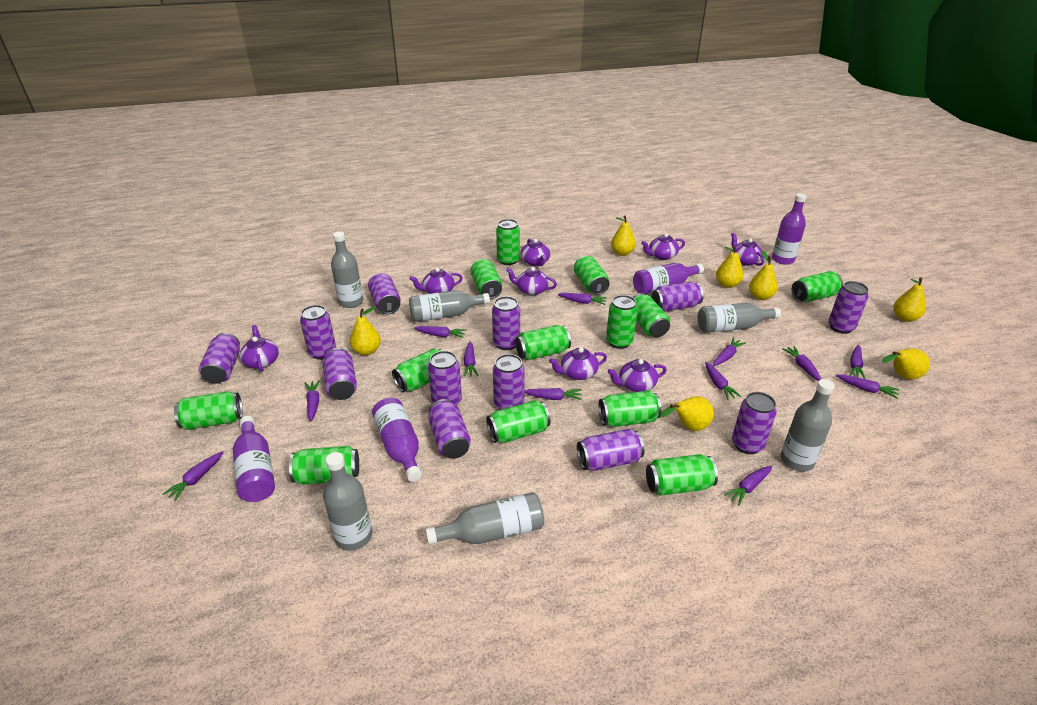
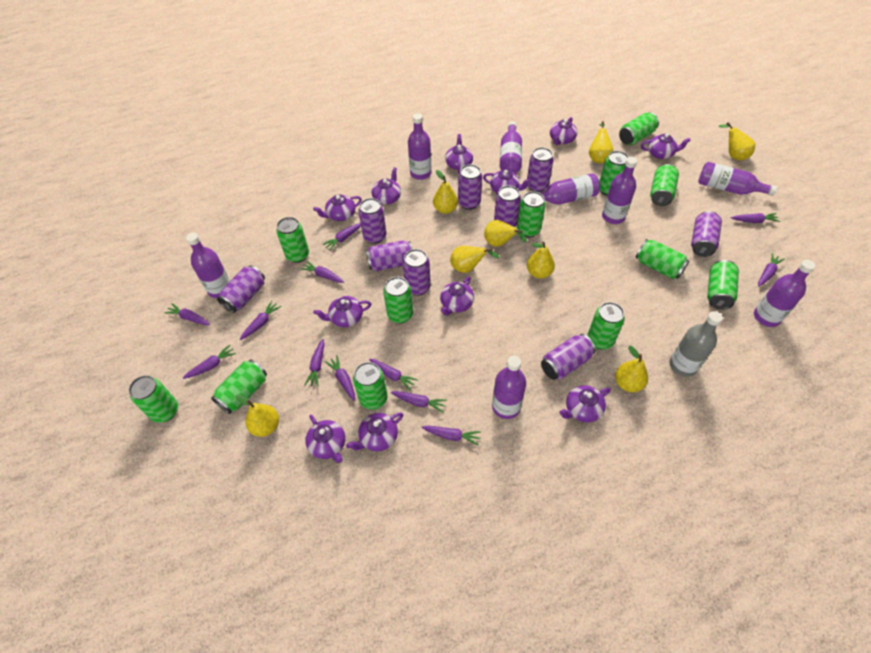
green can: 13 -> 12
grey bottle: 6 -> 1
purple bottle: 4 -> 8
purple can: 12 -> 9
purple teapot: 8 -> 11
yellow pear: 7 -> 8

